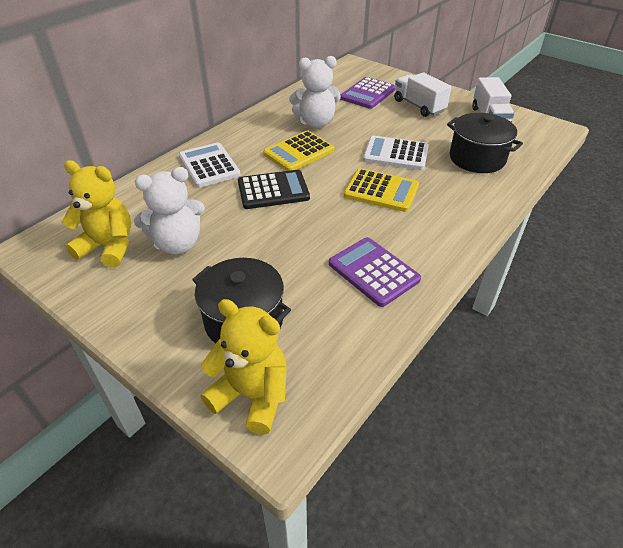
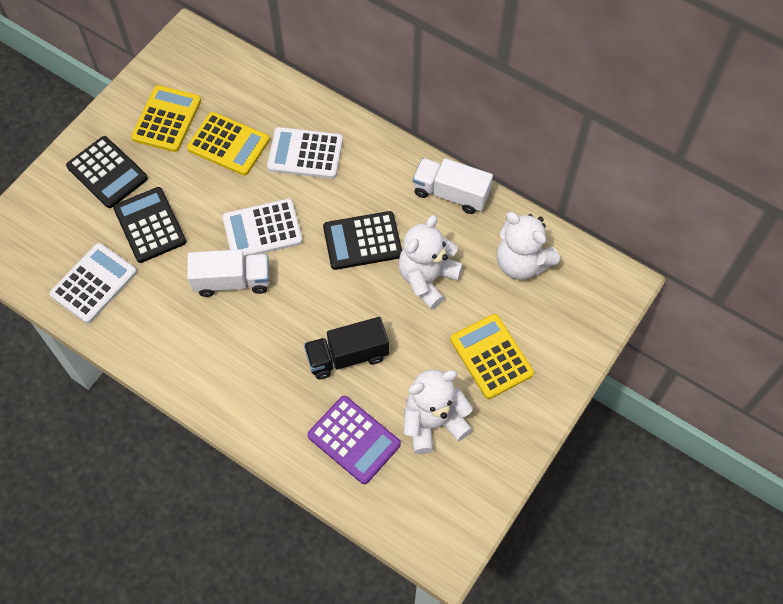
black calculator: 1 -> 3
black pot: 2 -> 0
black truck: 0 -> 1
purple calculator: 2 -> 1
white calculator: 2 -> 3
white teddy bear: 2 -> 3
yellow calculator: 2 -> 3
yellow teddy bear: 2 -> 0

